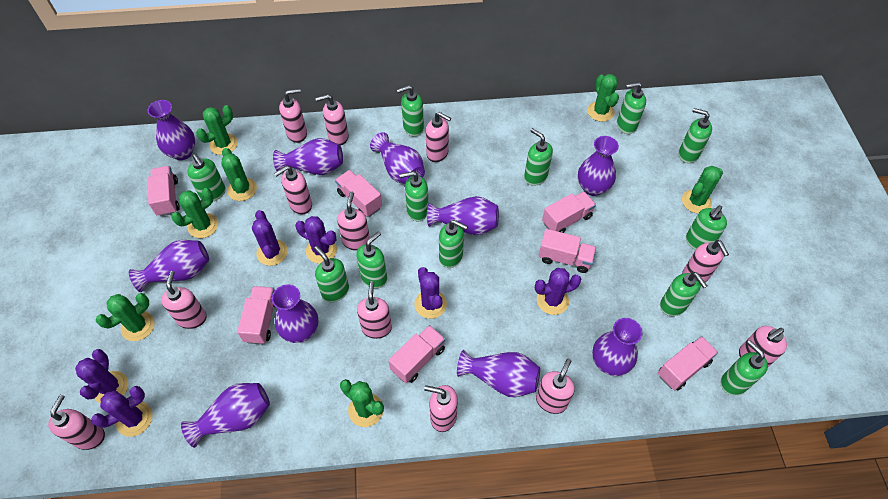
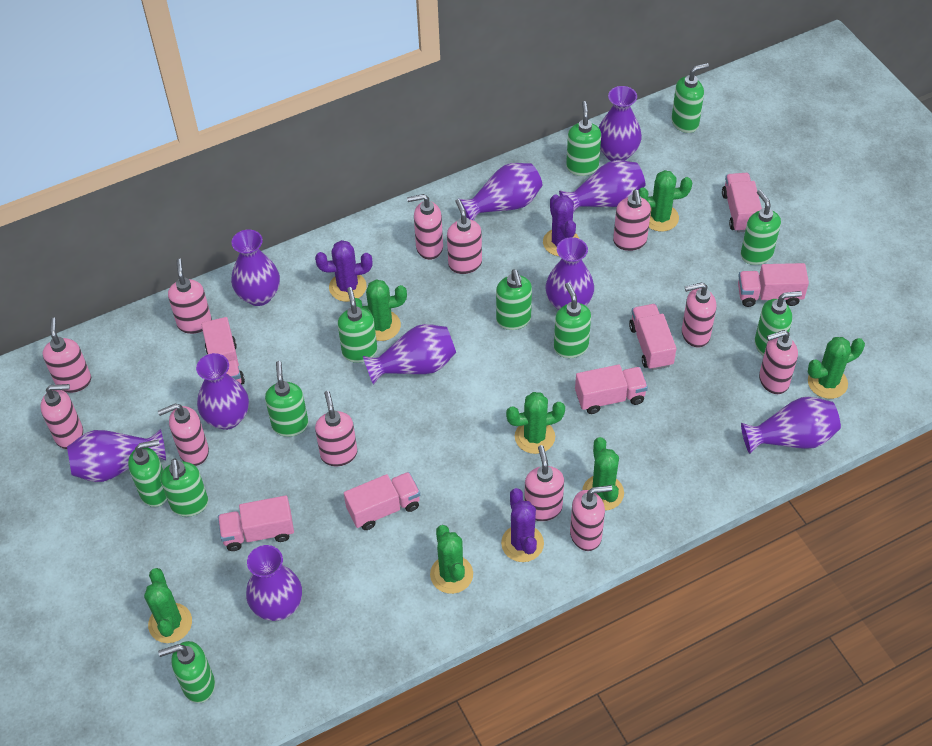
green soap dispenser: 12 -> 11
purple cactus: 6 -> 3

